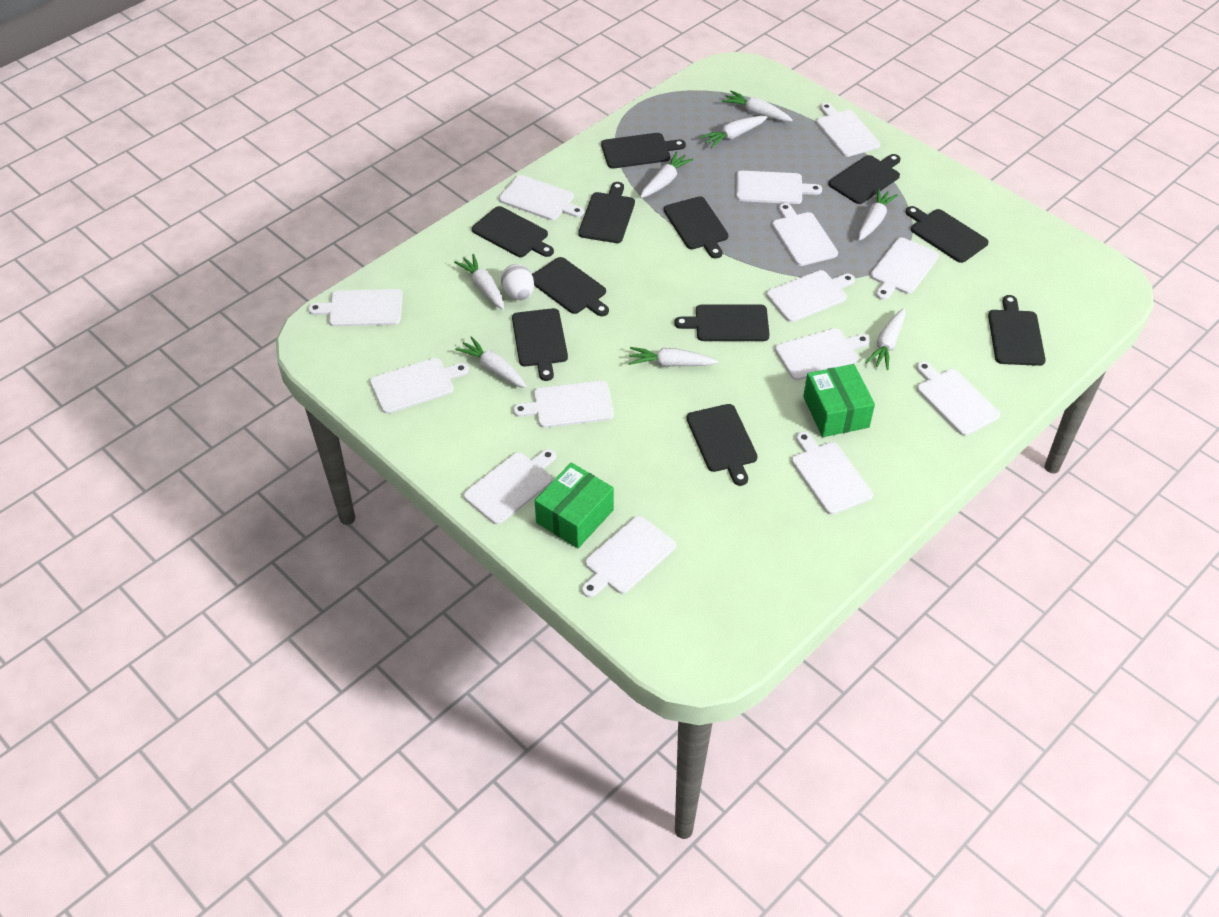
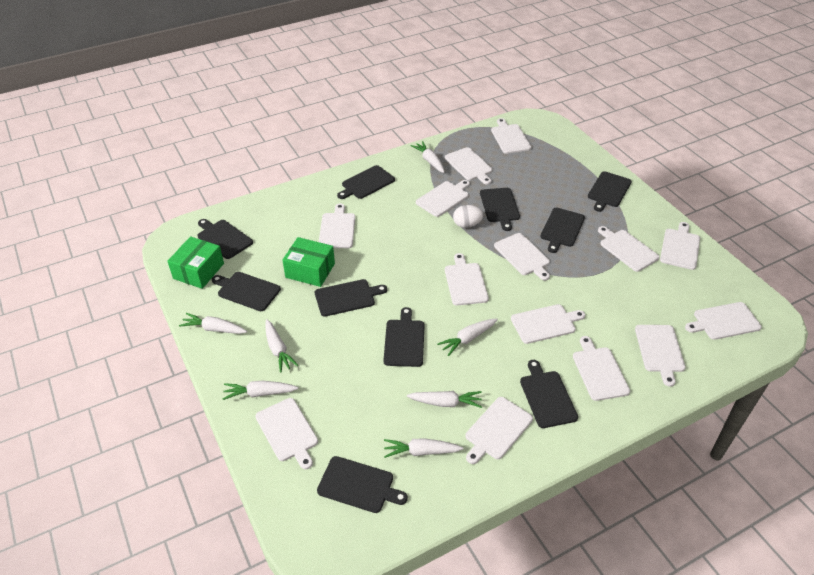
black cutting board: 11 -> 10
white carrot: 8 -> 7

